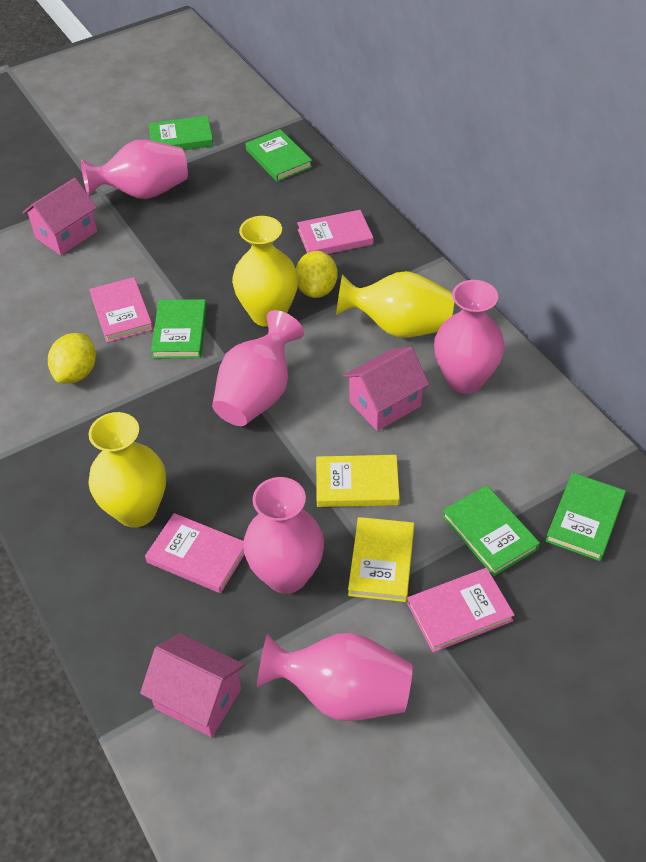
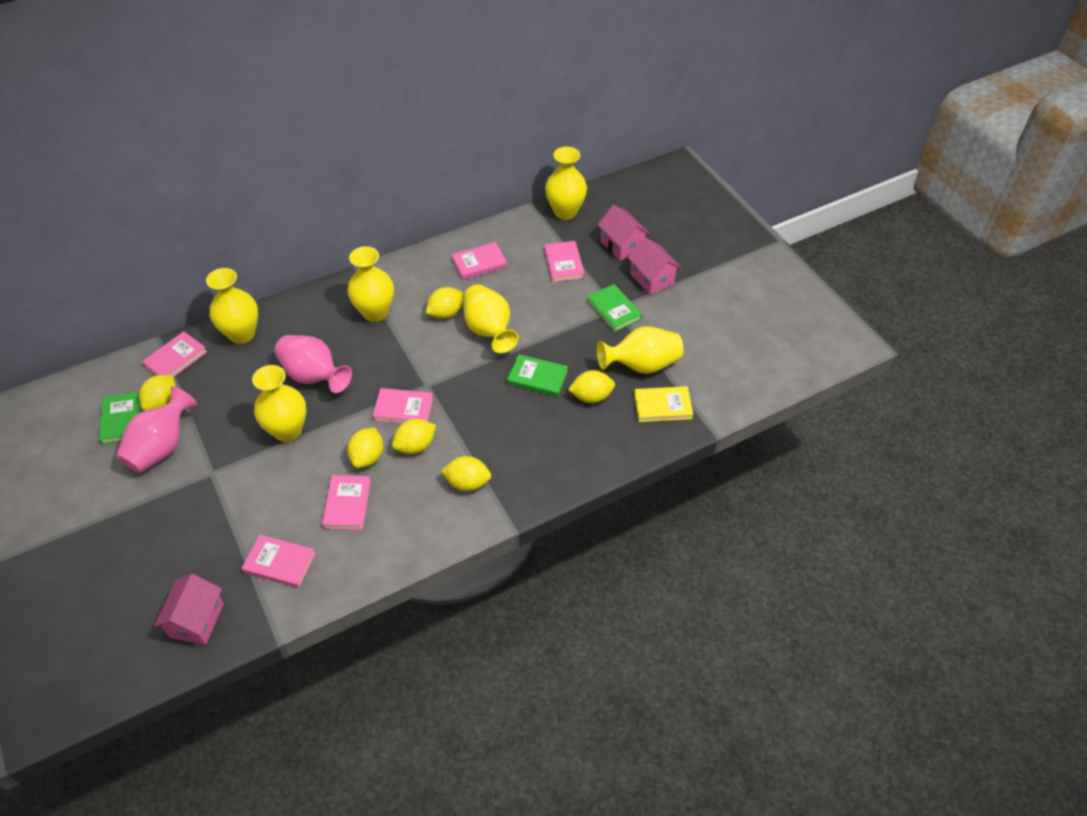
green book: 5 -> 3
pink book: 4 -> 6
pink vase: 5 -> 2
yellow book: 2 -> 1
yellow lemon: 2 -> 6
yellow vase: 3 -> 6

